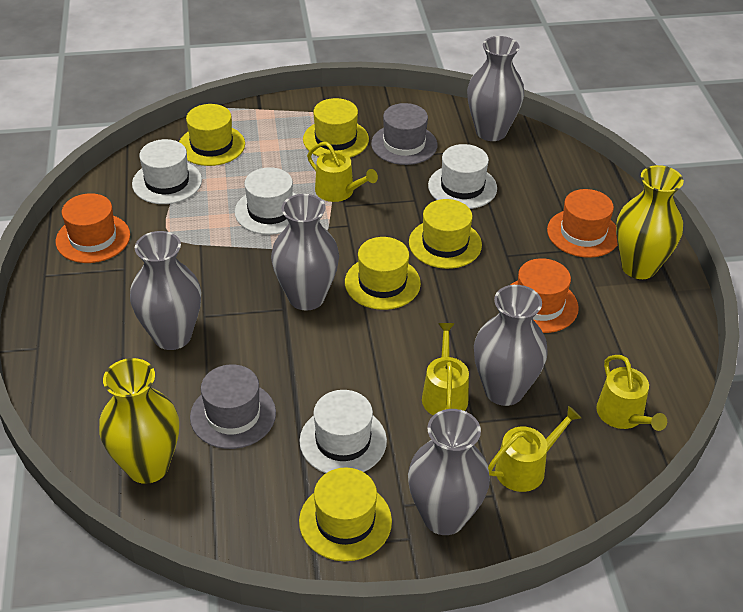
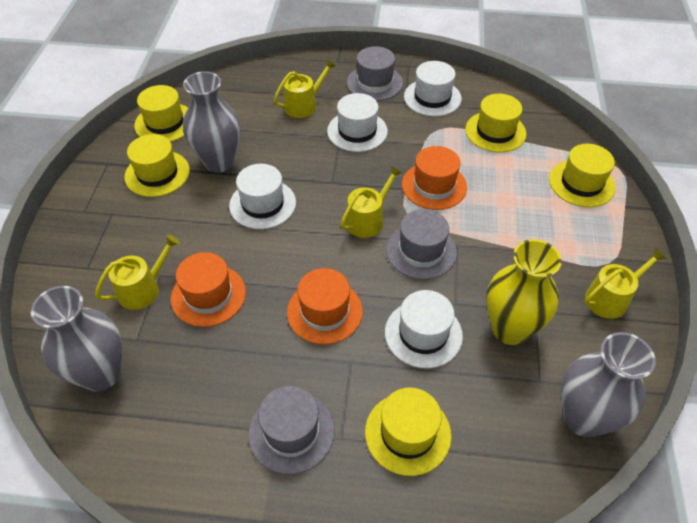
grey hat: 2 -> 3
grey vase: 5 -> 3
yellow vase: 2 -> 1

